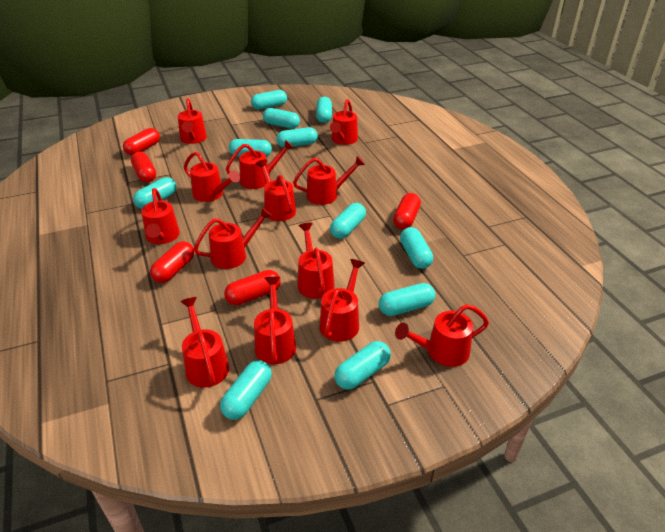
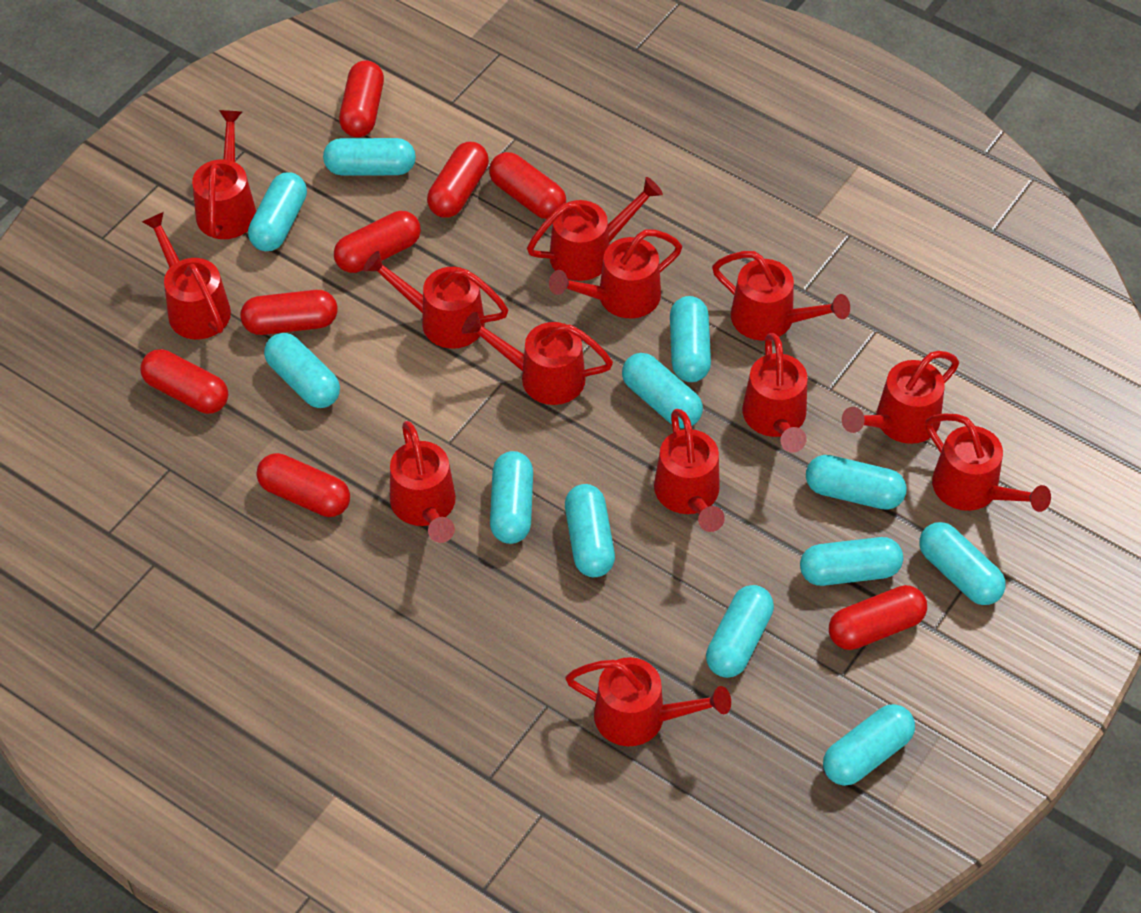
red capsule: 5 -> 8
turquoise capsule: 11 -> 12

